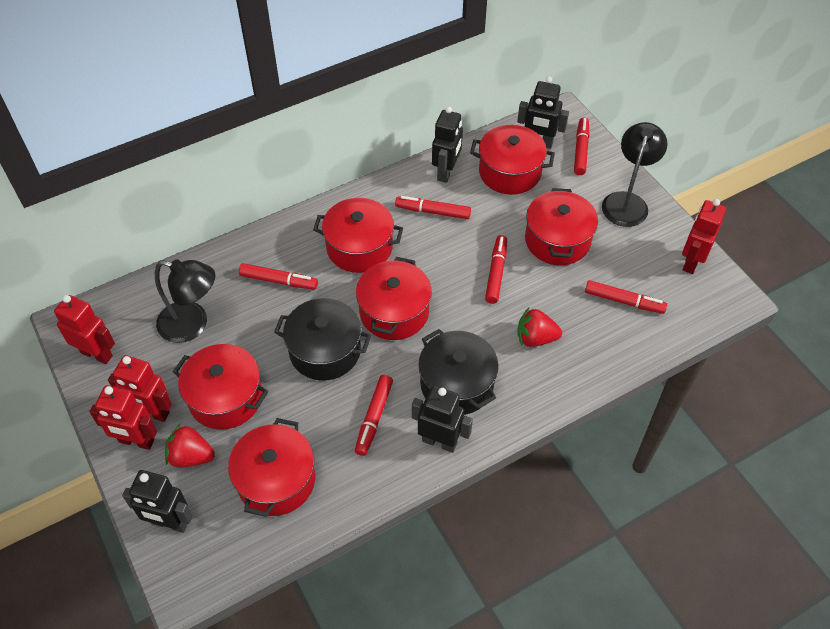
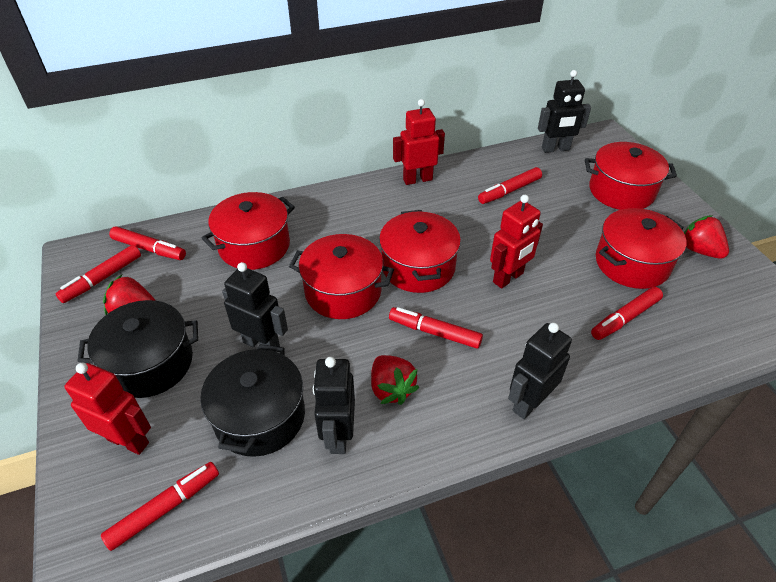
black lamp: 2 -> 0
red pot: 6 -> 5
red robot: 4 -> 3
red strawberry: 2 -> 3

